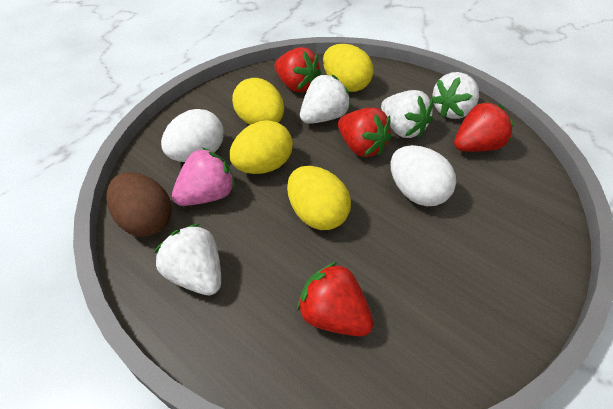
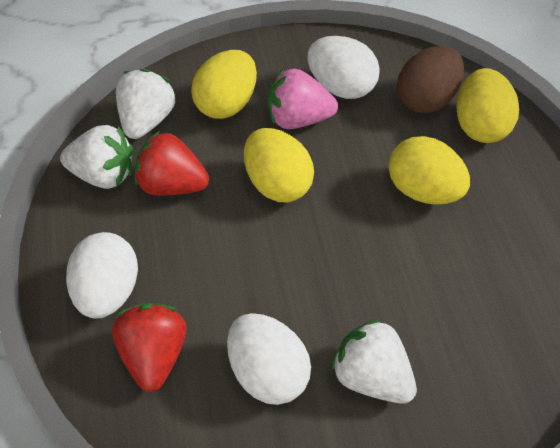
red strawberry: 4 -> 2
white egg: 2 -> 3
white strawberry: 4 -> 3

